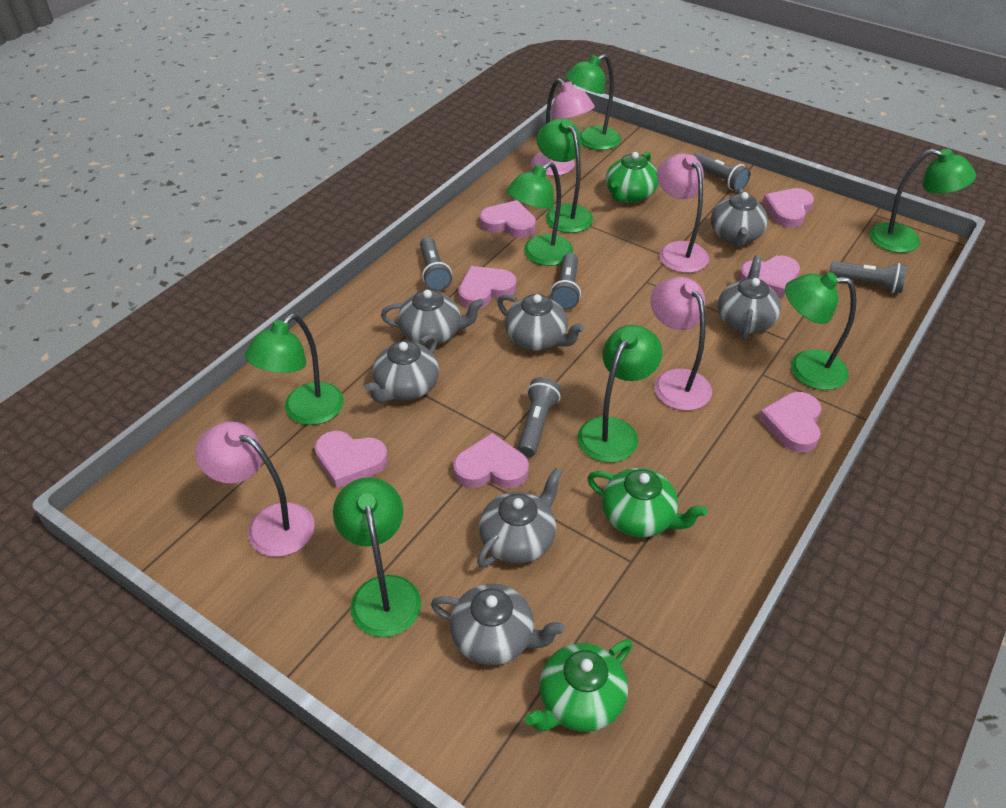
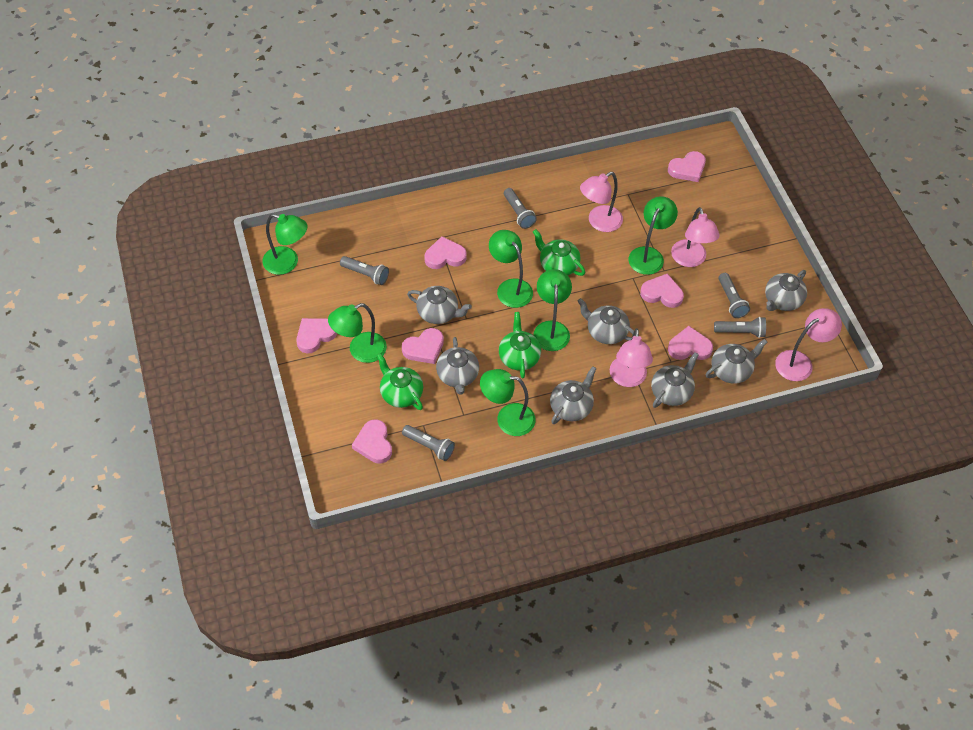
green lamp: 8 -> 6

